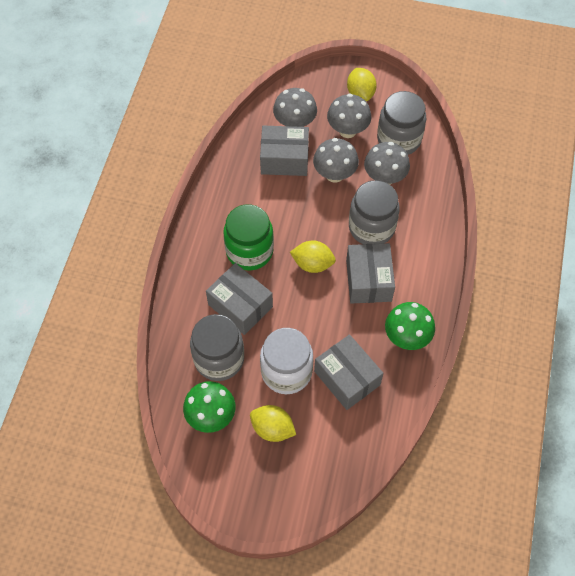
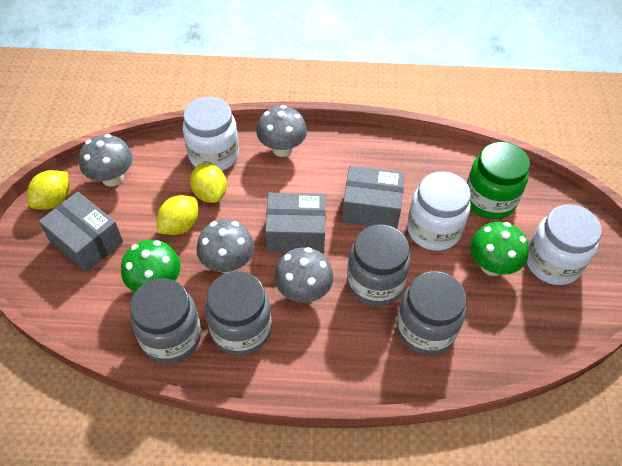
grey box: 4 -> 3
grey jar: 3 -> 4
white jar: 1 -> 3

